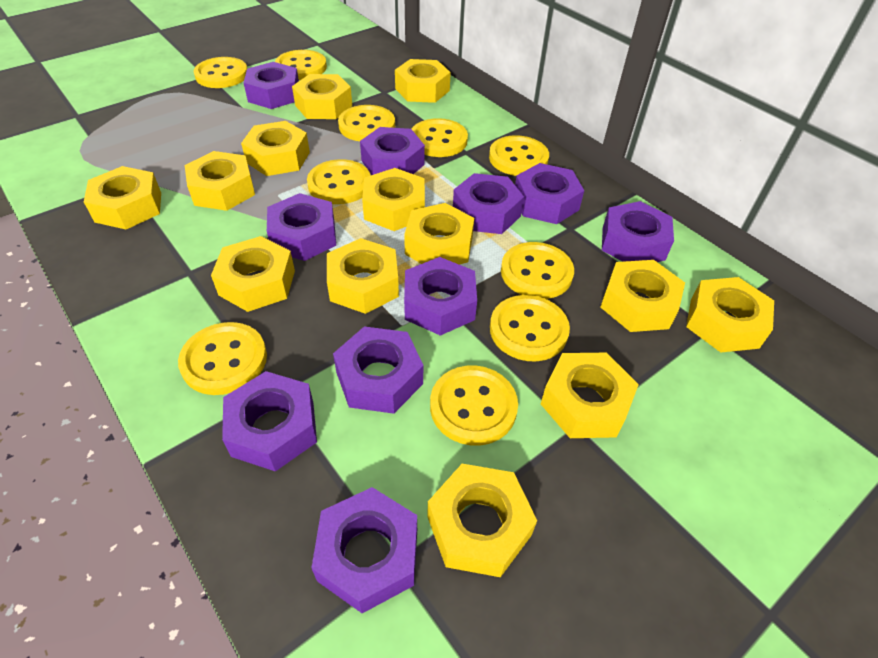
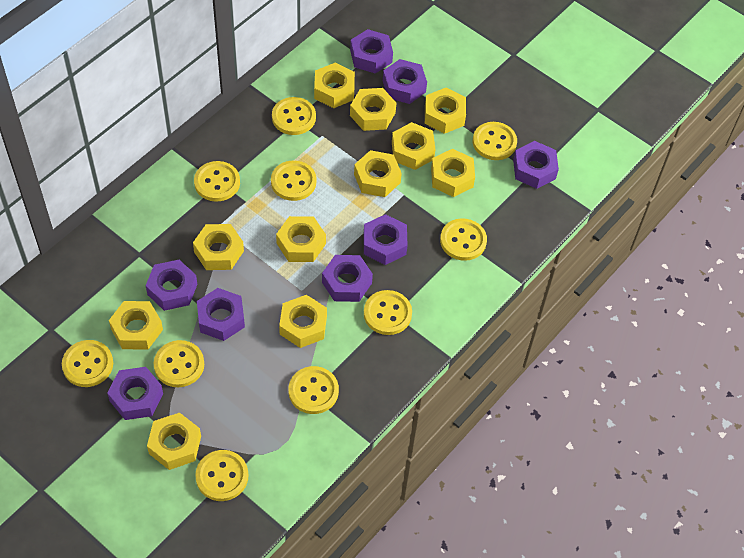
purple nut: 10 -> 8
yellow nut: 13 -> 11

